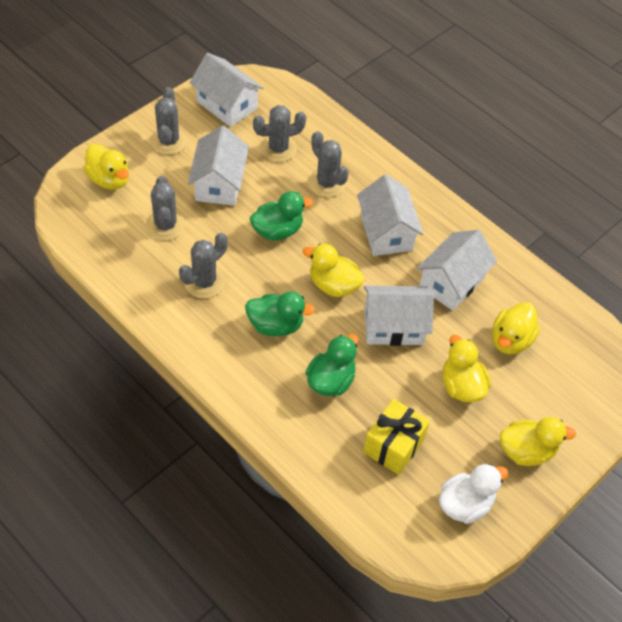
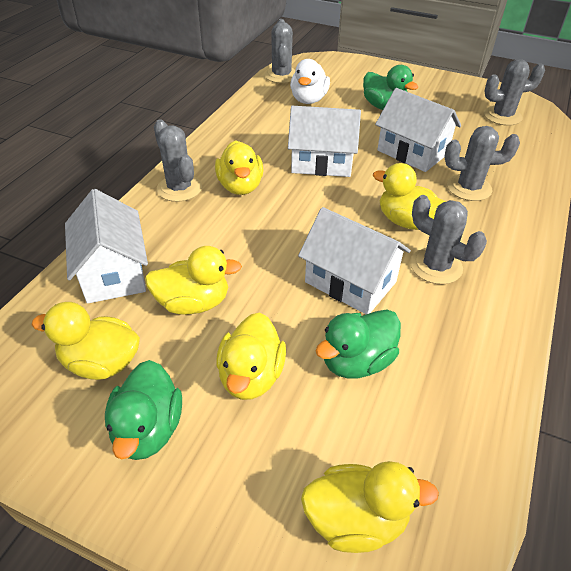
white house: 5 -> 4
yellow duck: 5 -> 6
yellow gift: 1 -> 0

